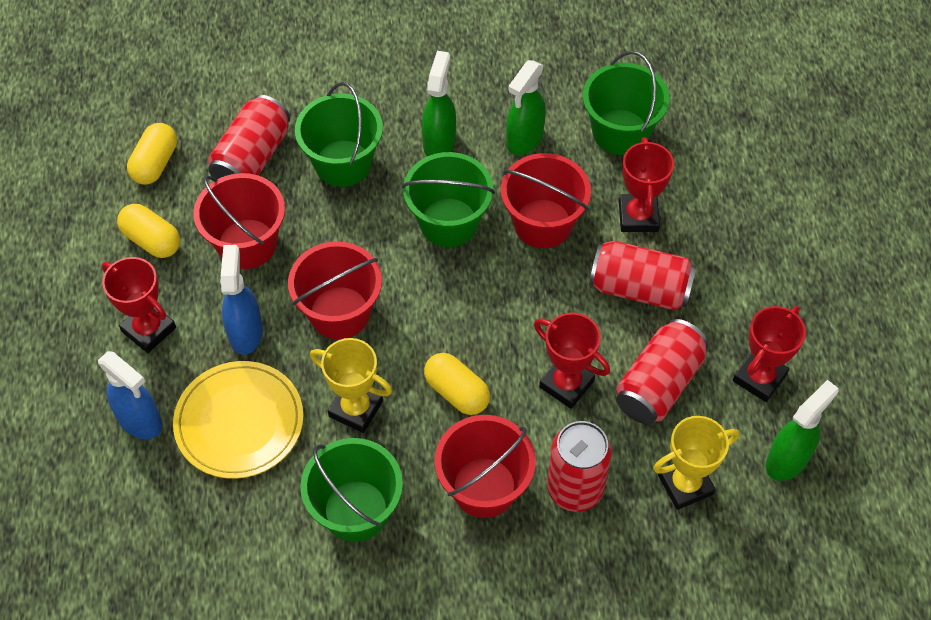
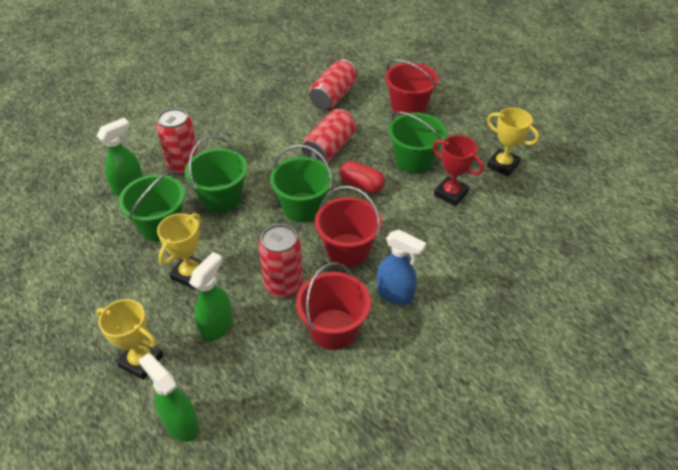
blue spray bottle: 2 -> 1
red bucket: 4 -> 3
red capsule: 0 -> 1
red trophy: 4 -> 1
yellow capsule: 3 -> 0
yellow plate: 1 -> 0
yellow trophy: 2 -> 3

